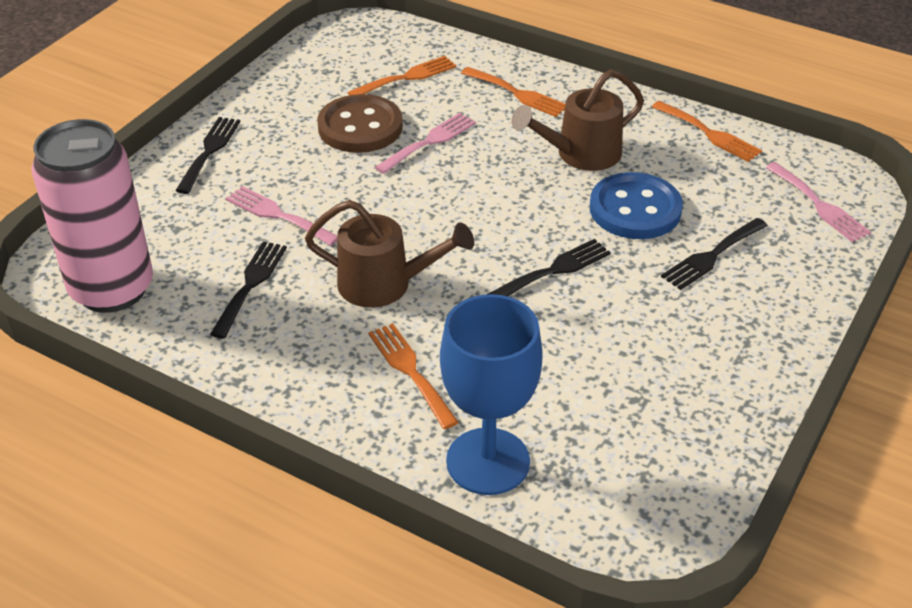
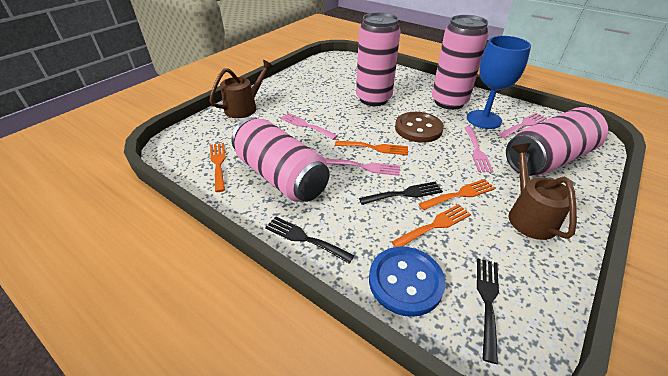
black fork: 4 -> 3
pink can: 1 -> 4
pink fork: 3 -> 4

